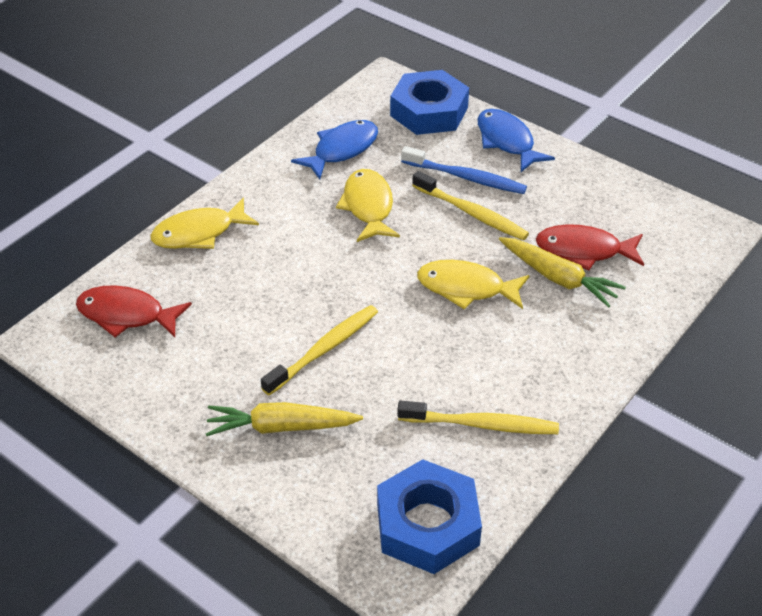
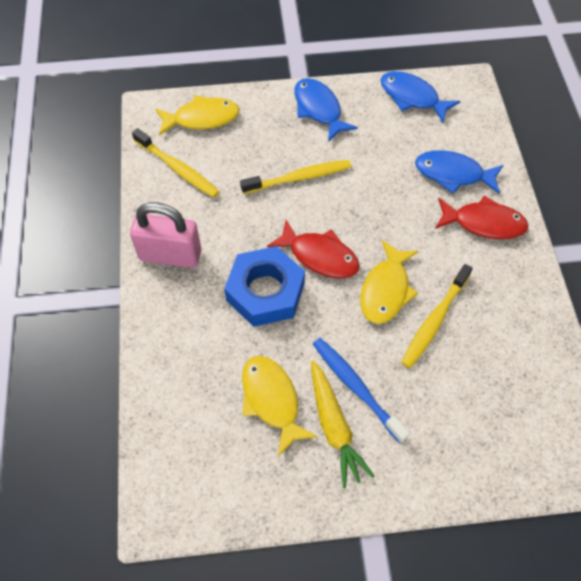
blue fish: 2 -> 3
blue nut: 2 -> 1
pink padlock: 0 -> 1
yellow carrot: 2 -> 1

